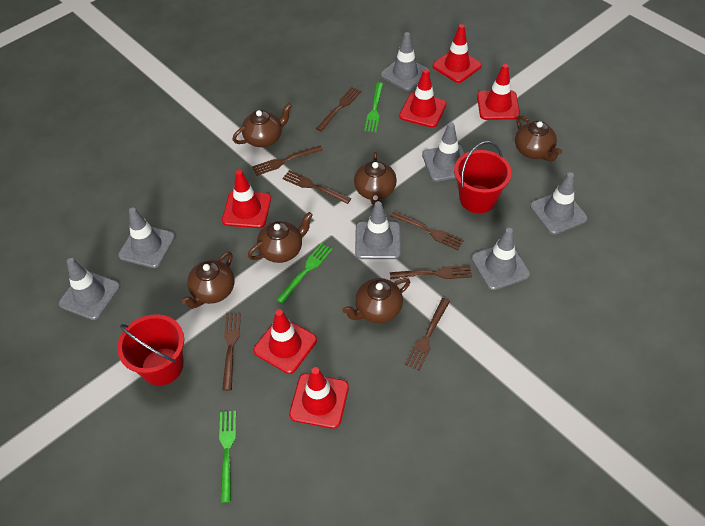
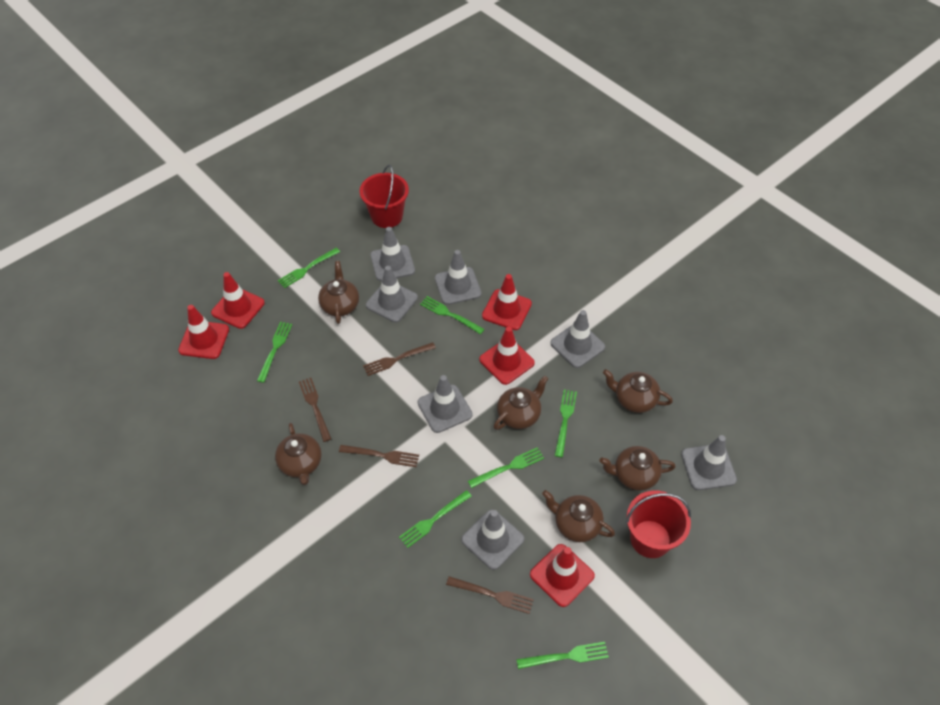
brown fork: 7 -> 4
green fork: 3 -> 7
red traffic cone: 6 -> 5

